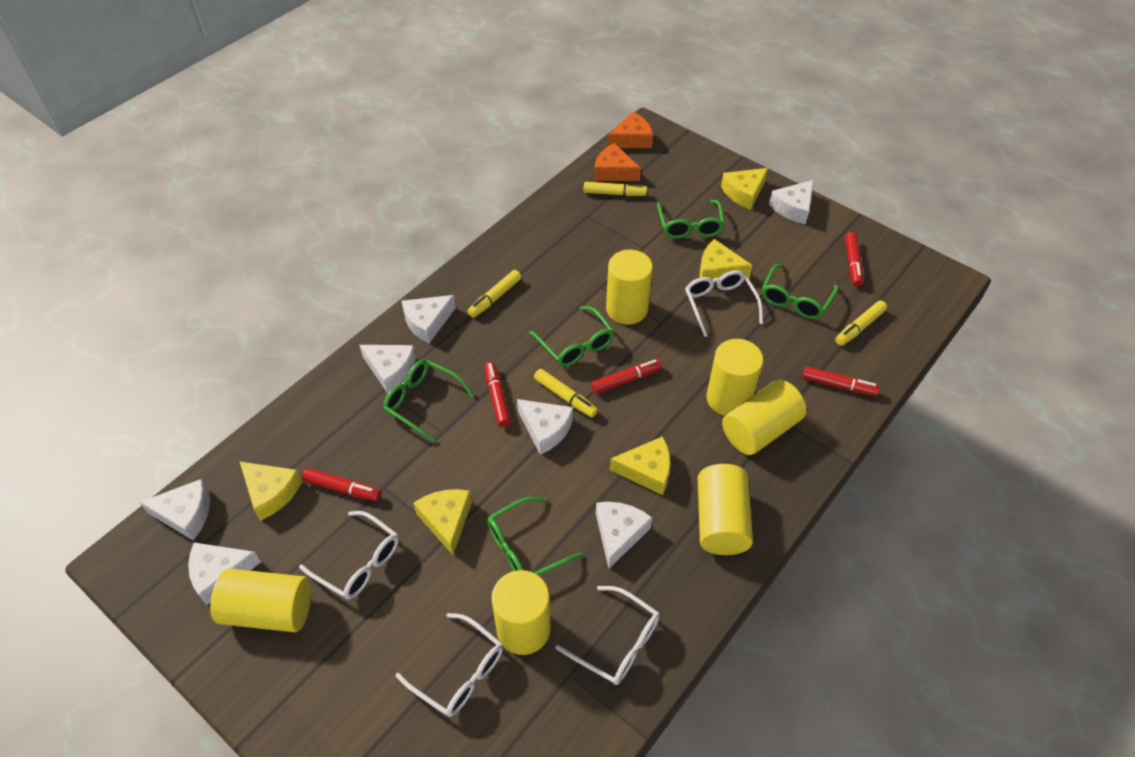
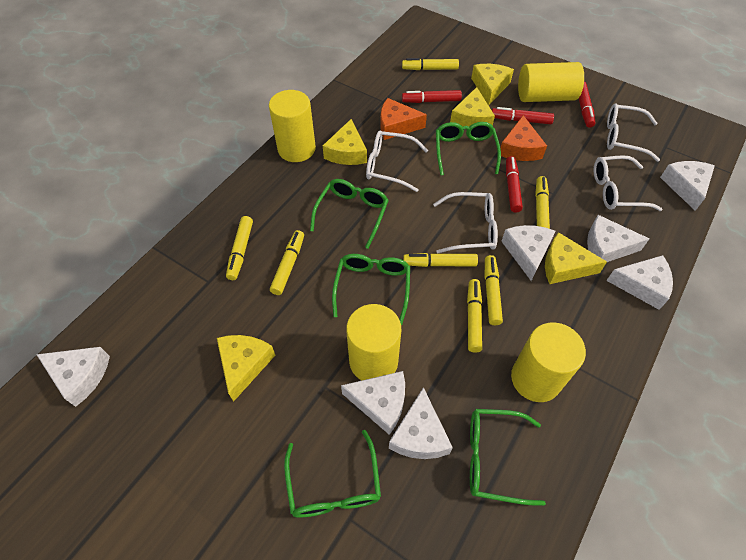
red marker: 5 -> 4
yellow cylinder: 6 -> 4
yellow marker: 4 -> 7

